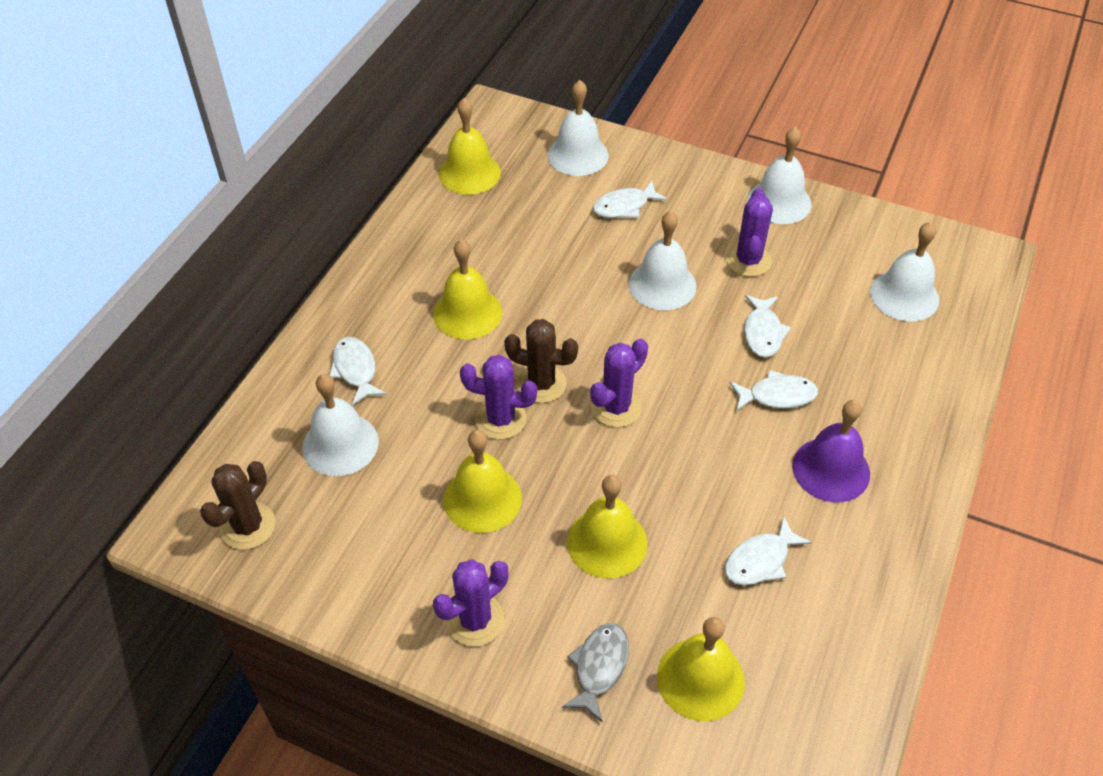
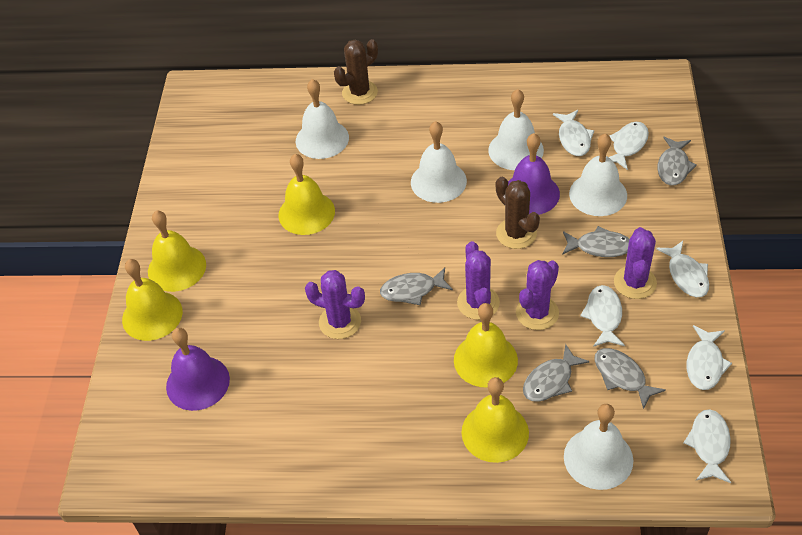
grey fish: 1 -> 5
purple bell: 1 -> 2
white fish: 5 -> 6

